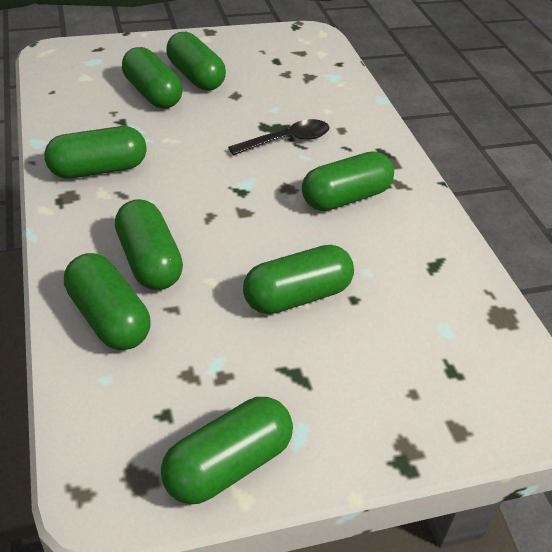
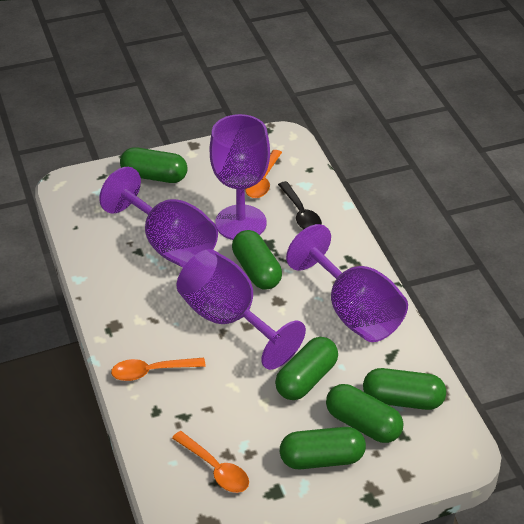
green capsule: 8 -> 6
orange spoon: 0 -> 3
purple goblet: 0 -> 4

